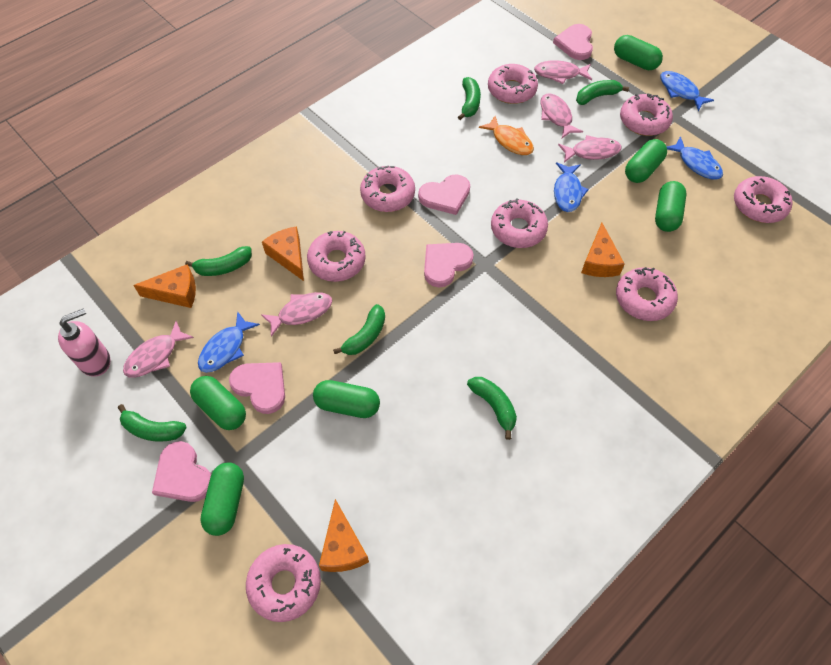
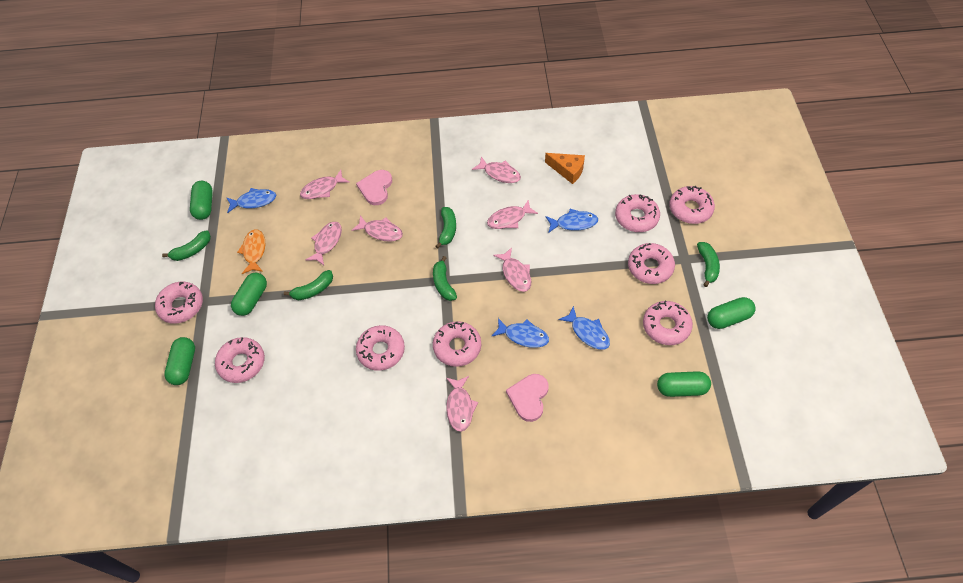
green banana: 6 -> 5
green capsule: 6 -> 5
orange cheese: 4 -> 1
pink fish: 5 -> 7
pink heart: 5 -> 2
pink soap dispenser: 1 -> 0

